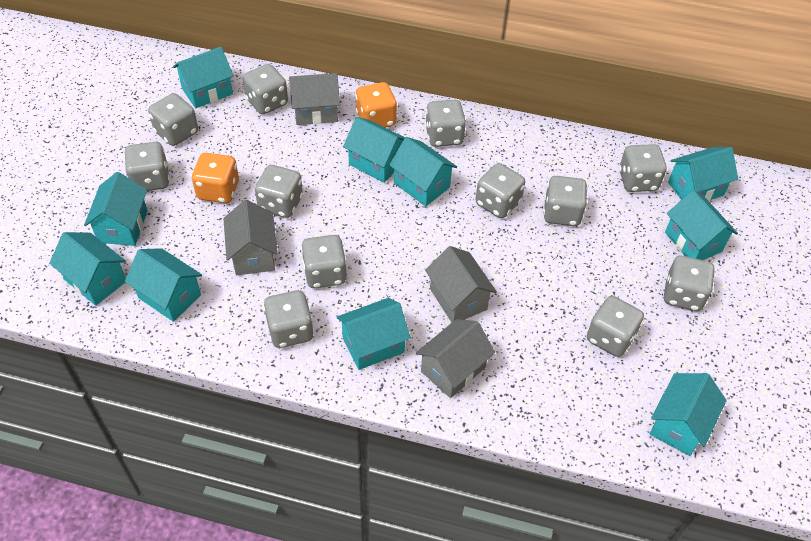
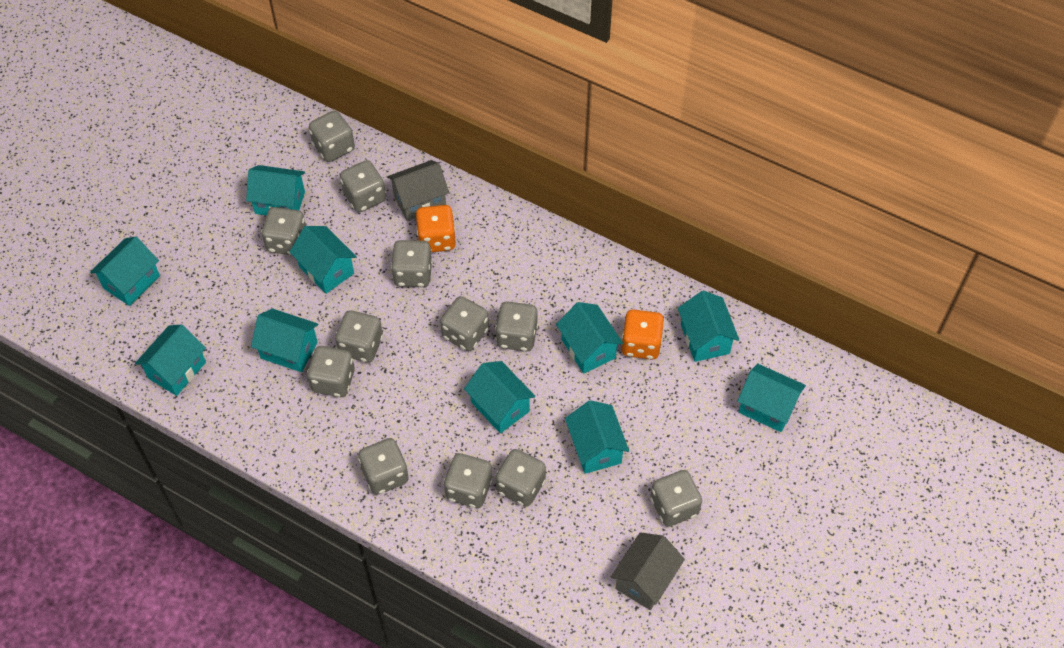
grey house: 4 -> 2

